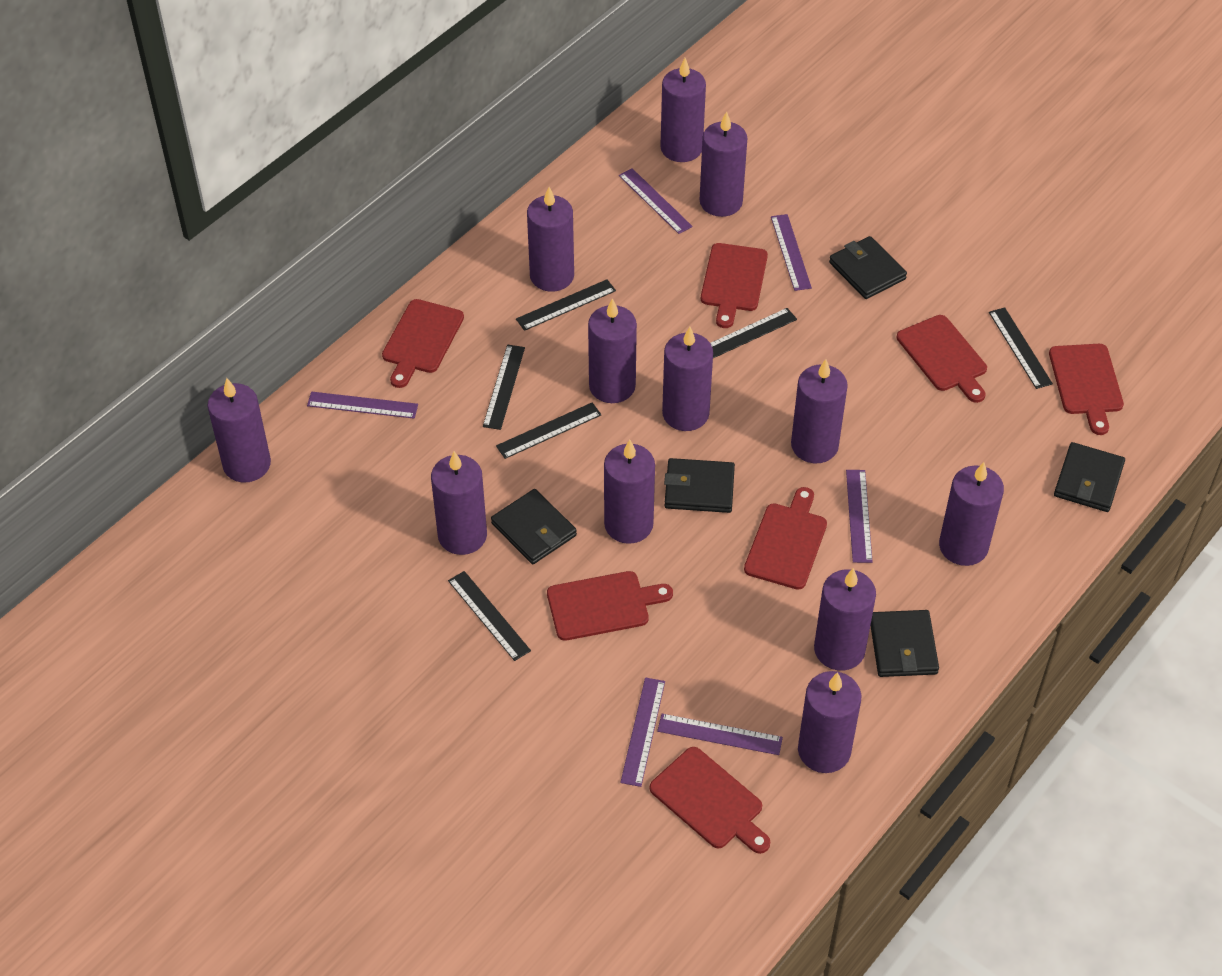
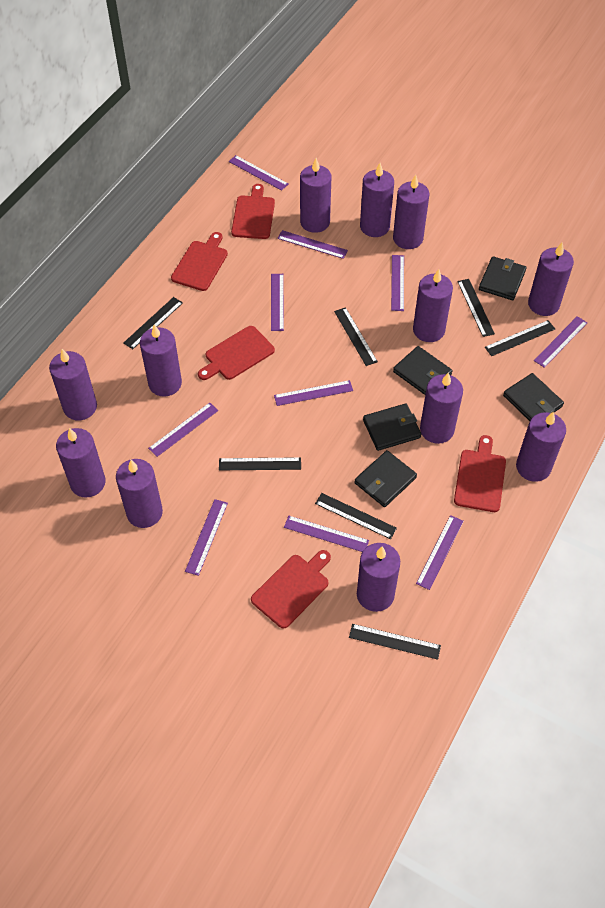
black ruler: 6 -> 7
purple ruler: 6 -> 10
red cutting board: 7 -> 5

